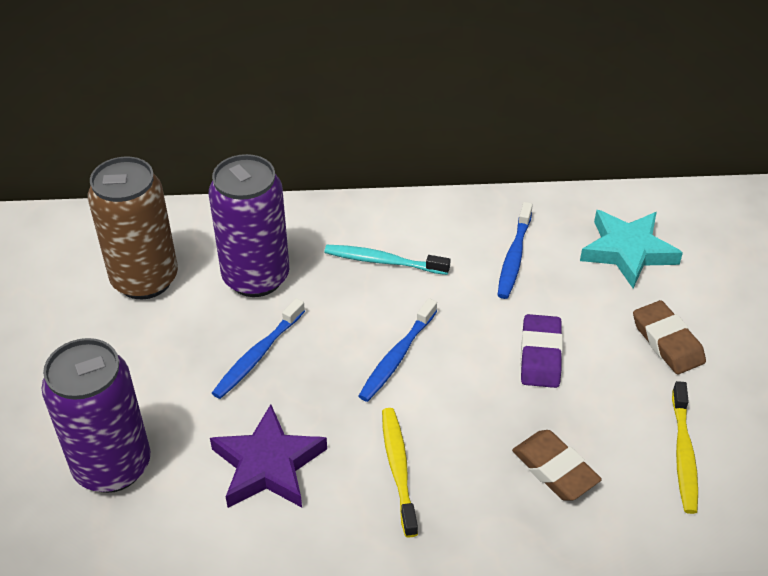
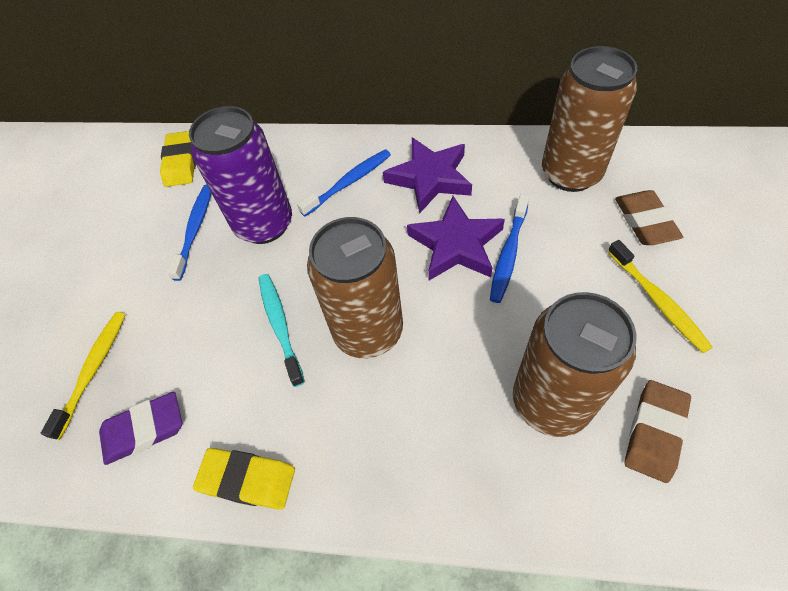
brown can: 1 -> 3
purple can: 2 -> 1
purple star: 1 -> 2
turquoise star: 1 -> 0
yellow eraser: 0 -> 2

